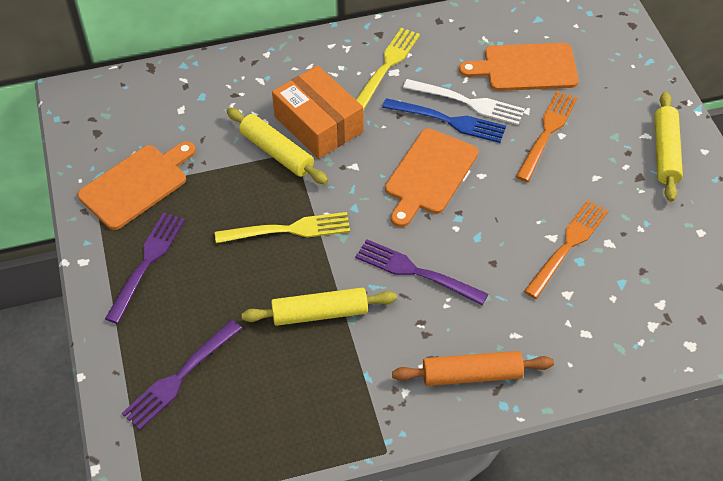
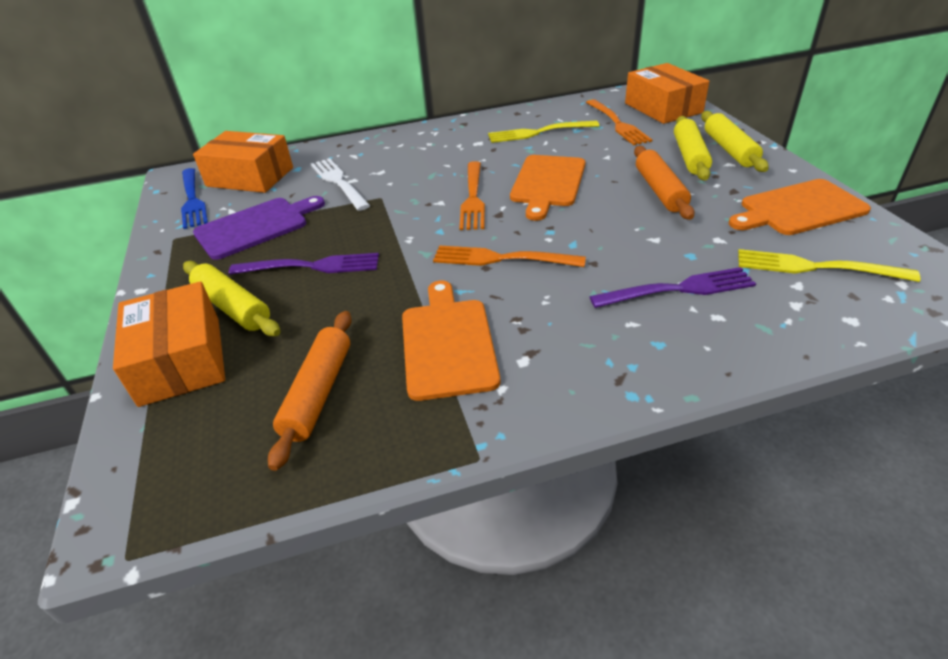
orange box: 1 -> 3
orange fork: 2 -> 3
orange rolling pin: 1 -> 2
purple cutting board: 0 -> 1
purple fork: 3 -> 2

